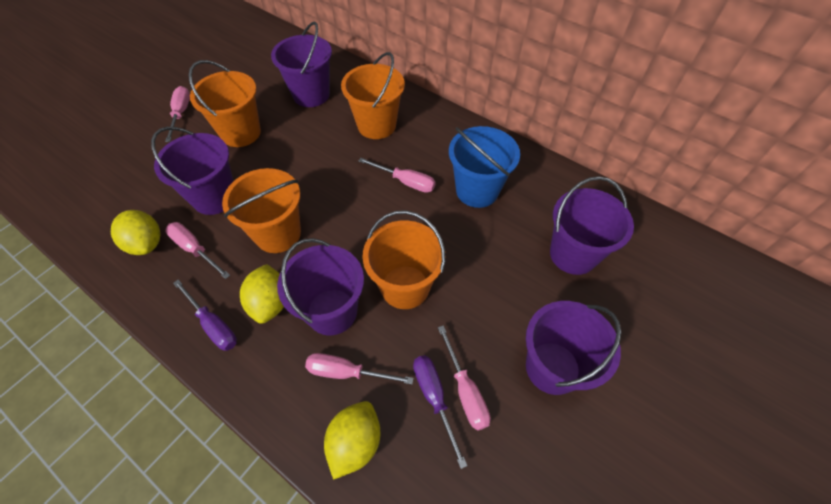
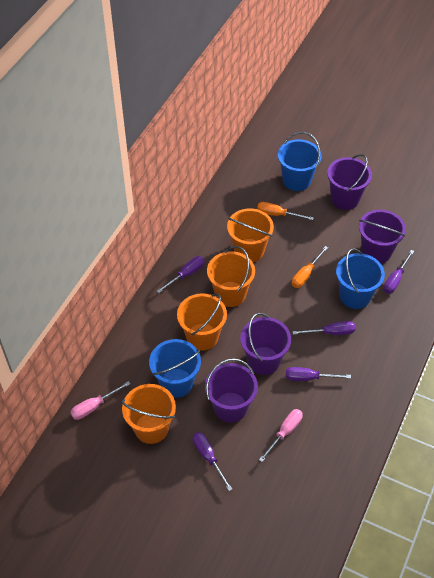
blue bucket: 1 -> 3
orange screwdriver: 0 -> 2
pink screwdriver: 5 -> 2
purple bucket: 5 -> 4
purple screwdriver: 2 -> 5
yellow lemon: 3 -> 0

